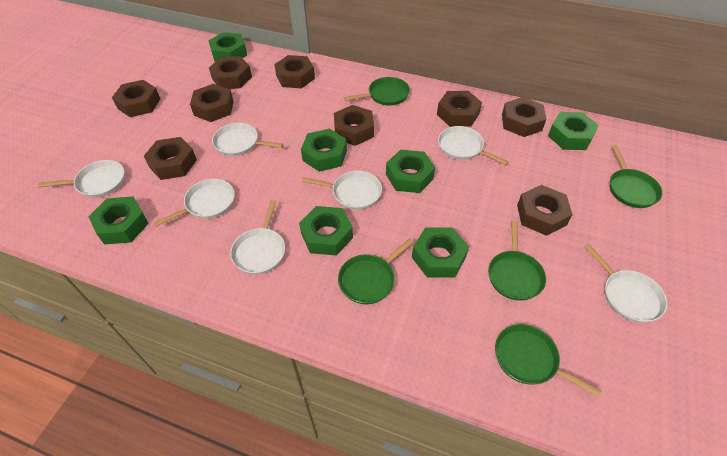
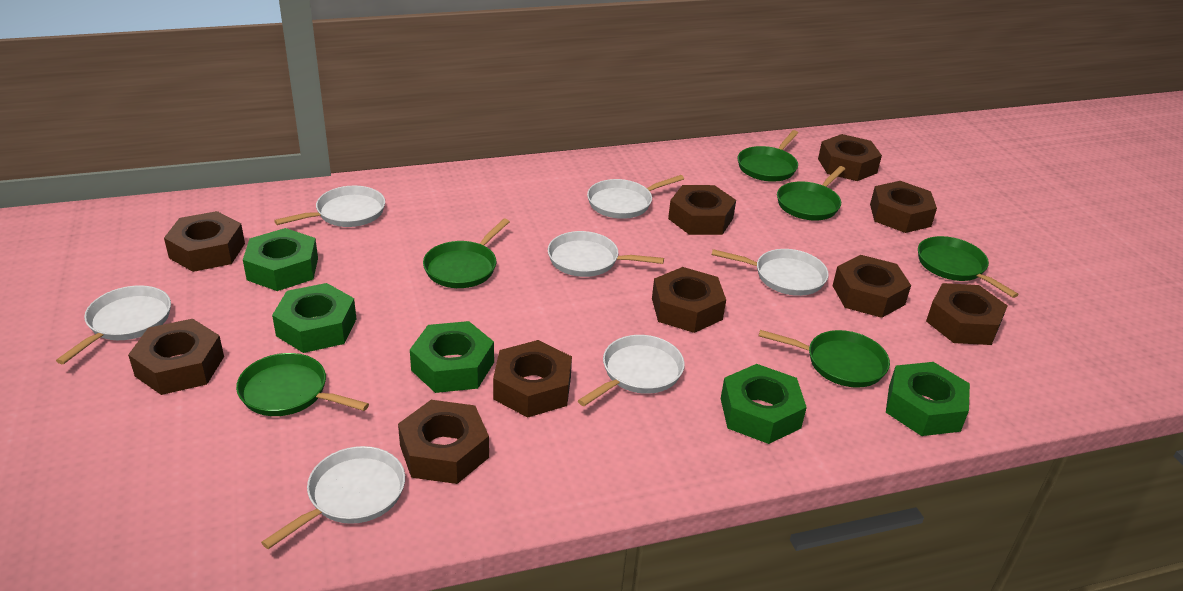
brown nut: 9 -> 10
green nut: 7 -> 5
green pan: 5 -> 6

